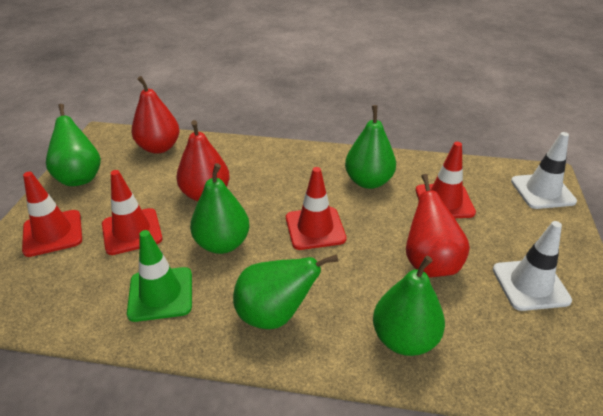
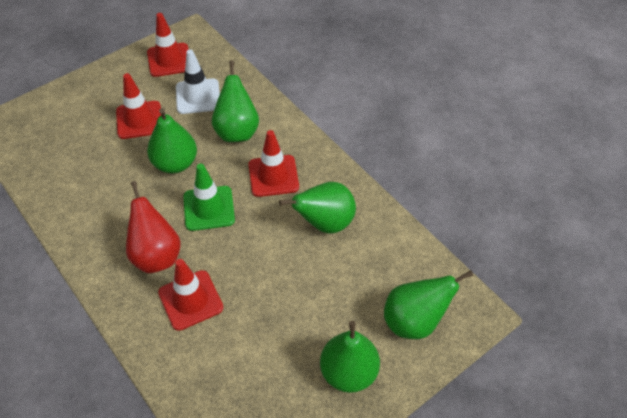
red pear: 3 -> 1
white traffic cone: 2 -> 1

